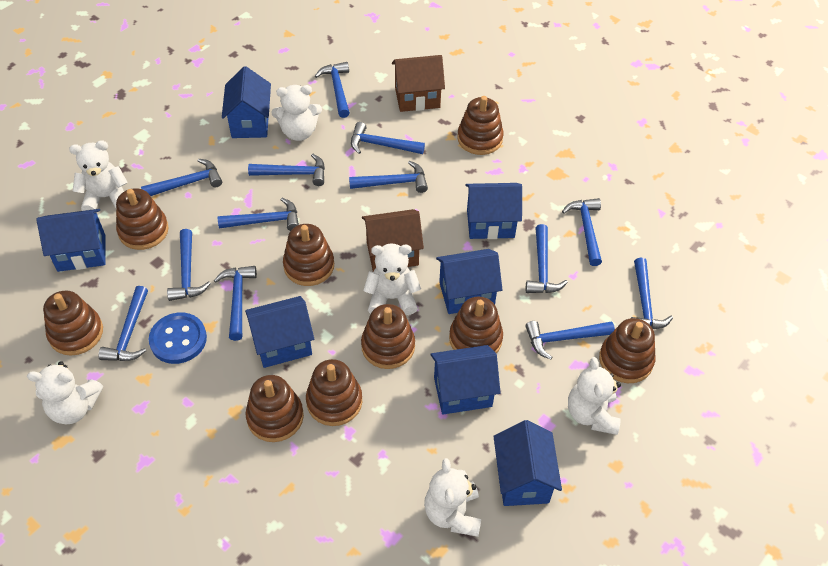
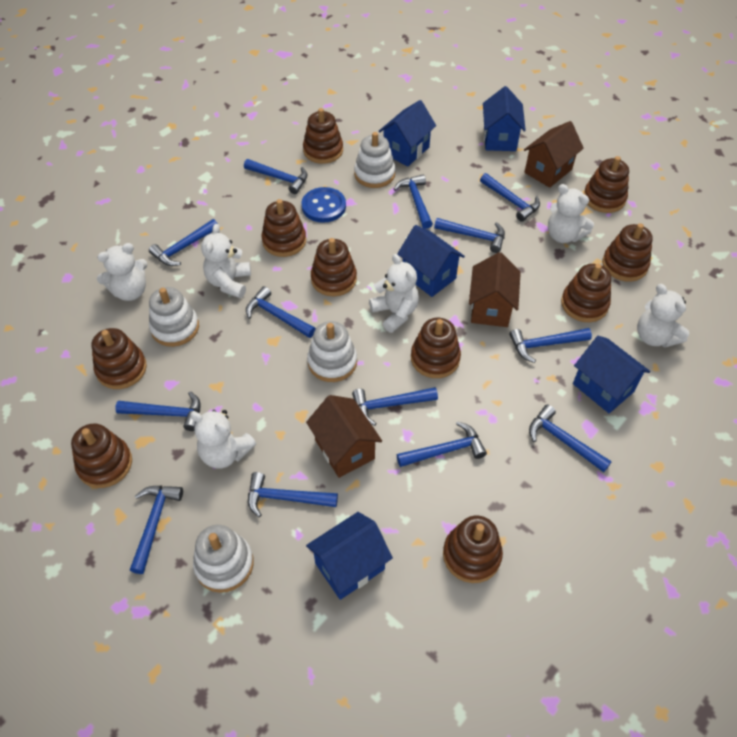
blue house: 7 -> 5
brown house: 2 -> 3
brown stacking toy: 9 -> 10
white stacking toy: 0 -> 4

